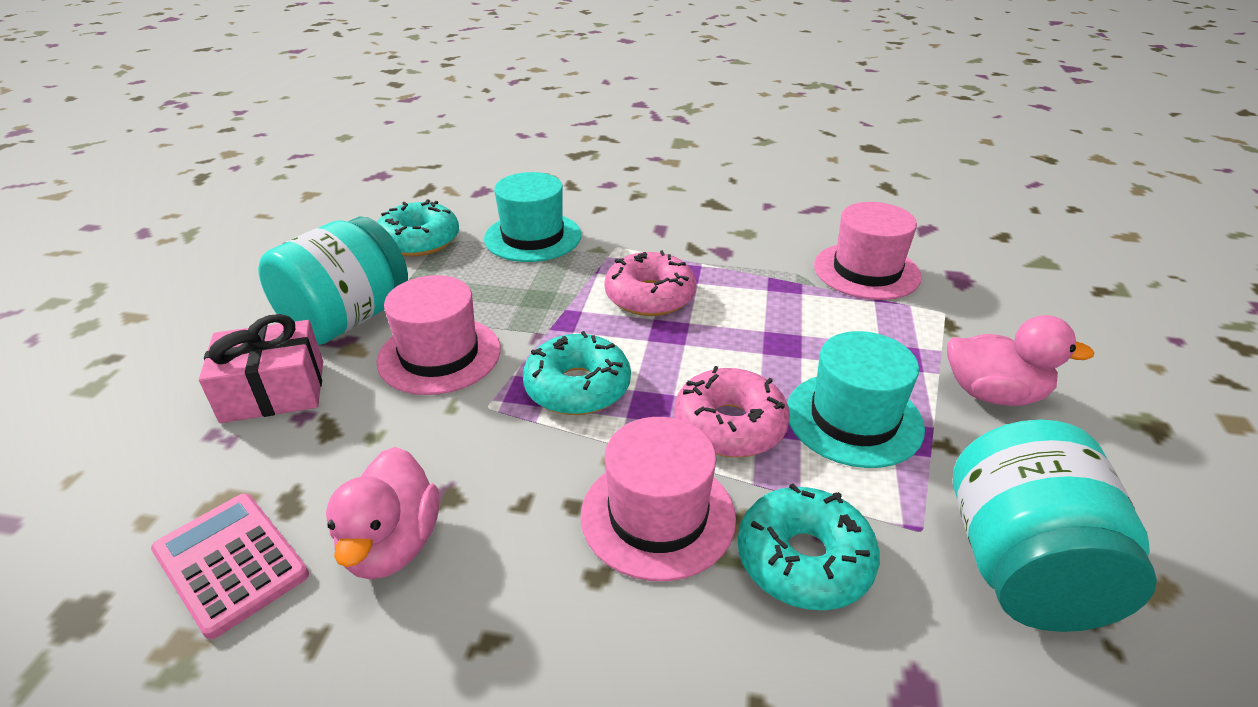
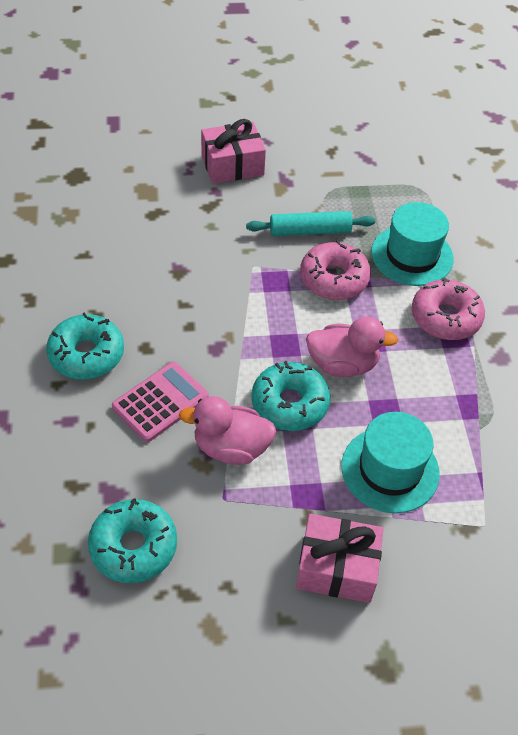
pink gift: 1 -> 2
pink hat: 3 -> 0
turquoise jar: 2 -> 0
turquoise rolling pin: 0 -> 1

